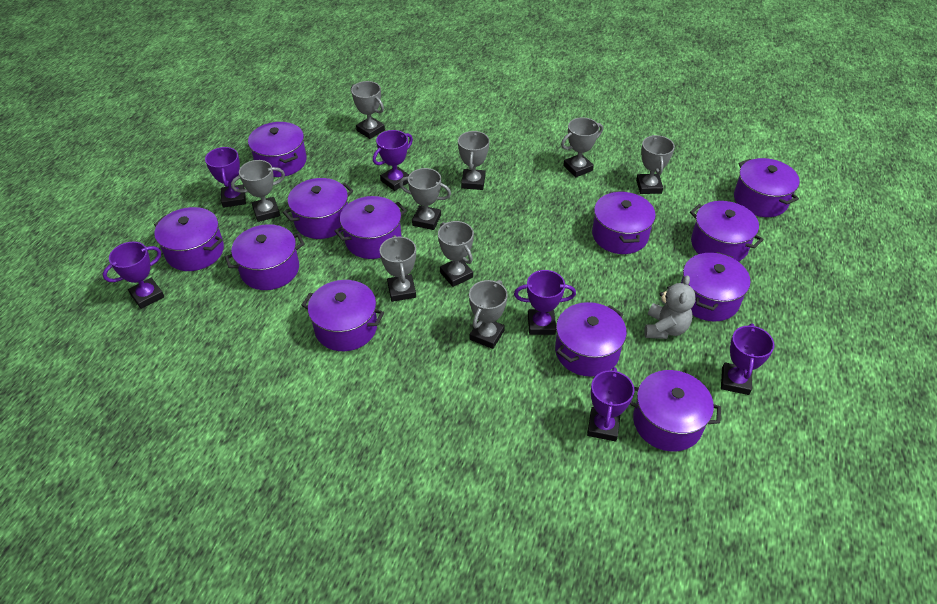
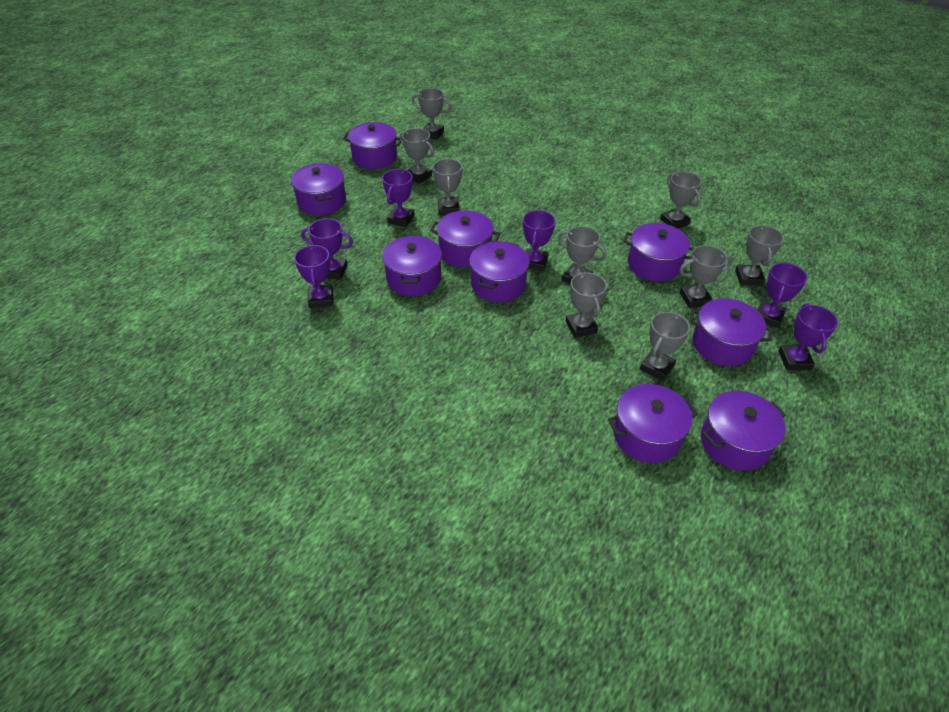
grey teddy bear: 1 -> 0
purple pot: 12 -> 9

